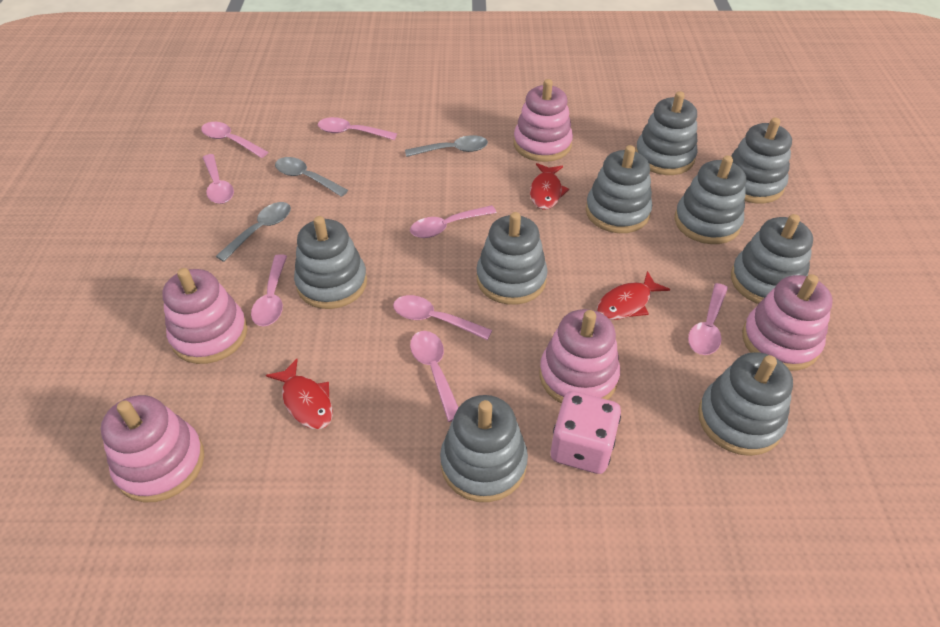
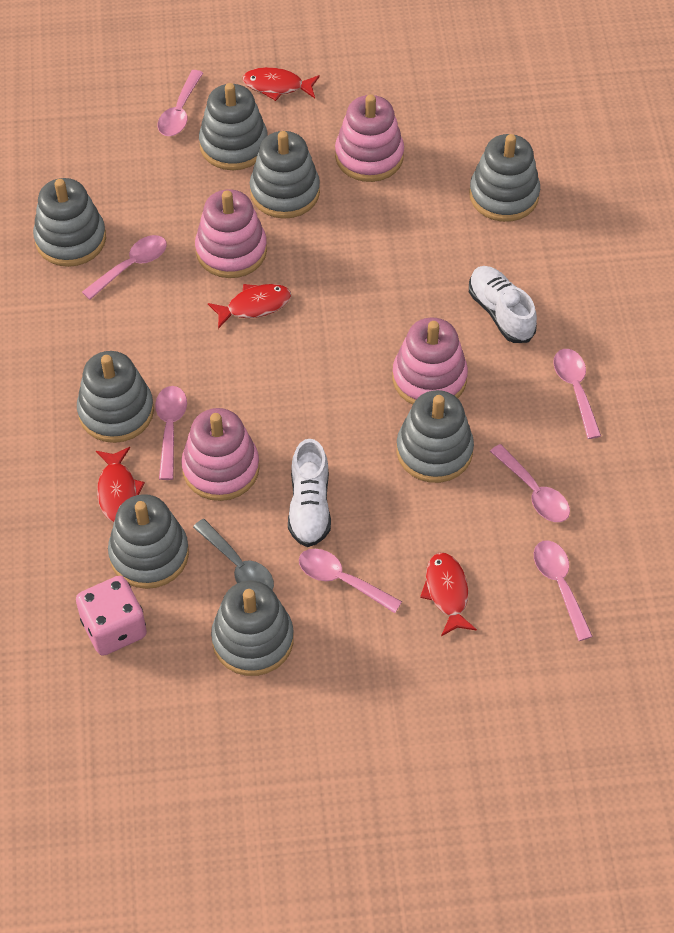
grey spoon: 3 -> 1
grey stacking toy: 9 -> 8
pink spoon: 8 -> 7
pink stacking toy: 5 -> 4
red fish: 3 -> 4
white shoe: 0 -> 2

